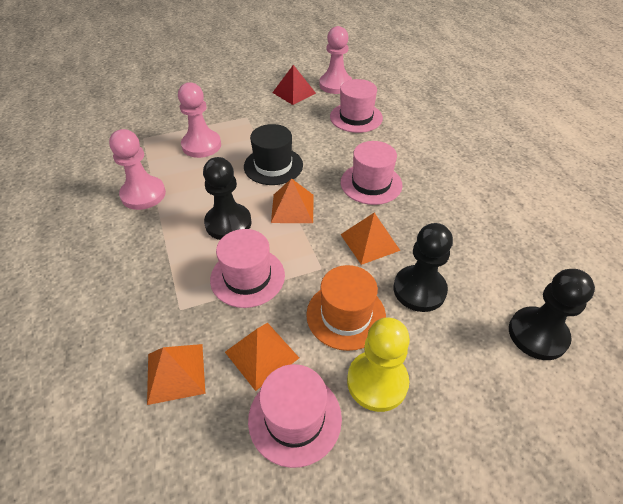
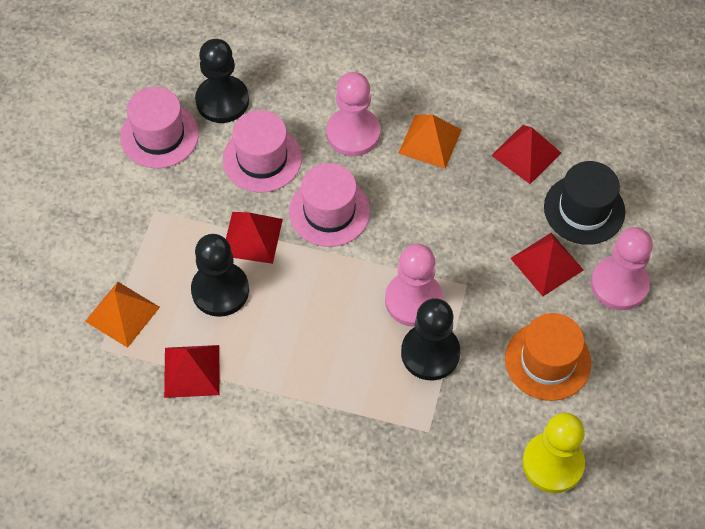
orange pyramid: 4 -> 2
pink hat: 4 -> 3
red pyramid: 1 -> 4

